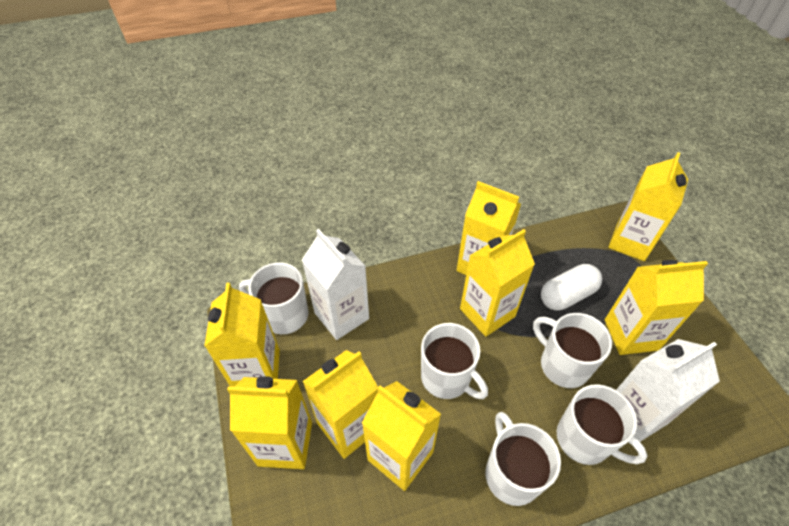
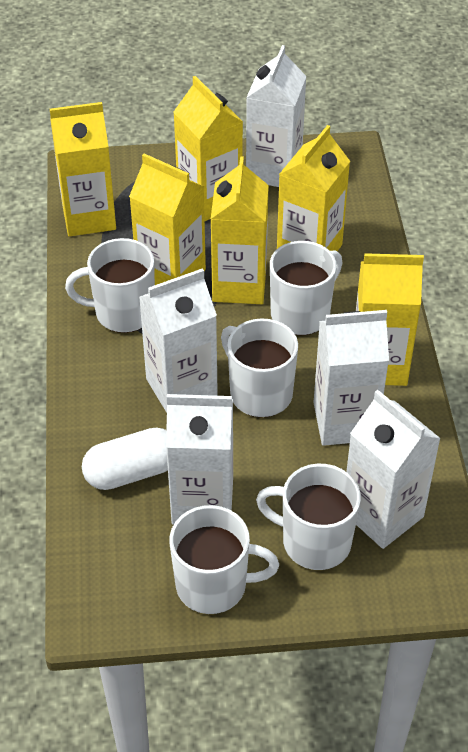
white carton: 2 -> 5
yellow carton: 8 -> 6

